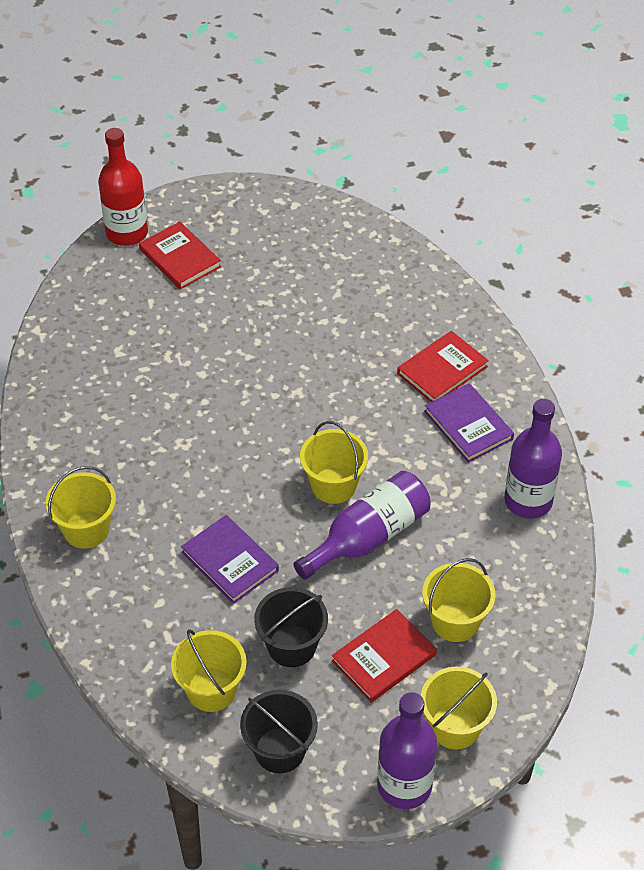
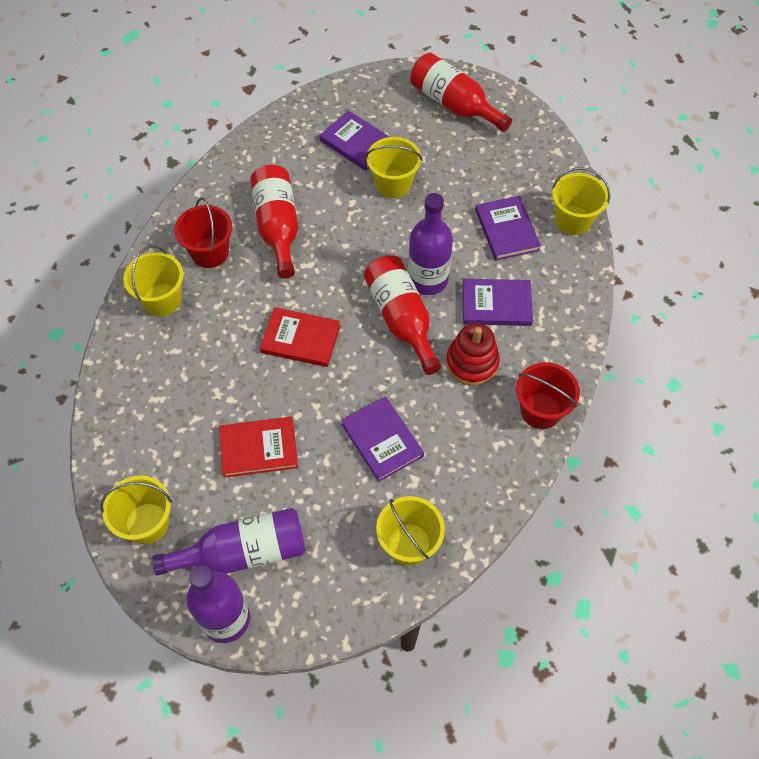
black bucket: 2 -> 0
purple book: 2 -> 4
red book: 3 -> 2
red bottle: 1 -> 3
red bucket: 0 -> 2
red stacking toy: 0 -> 1

